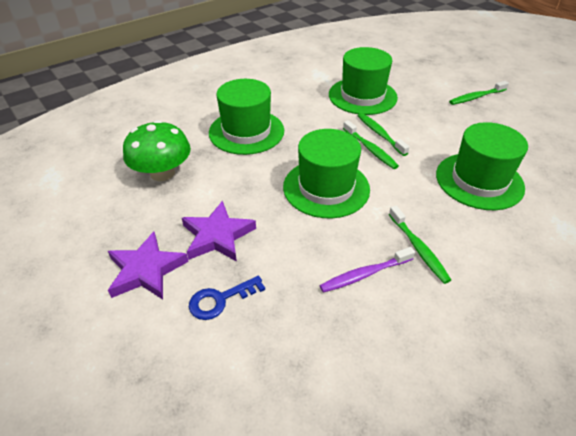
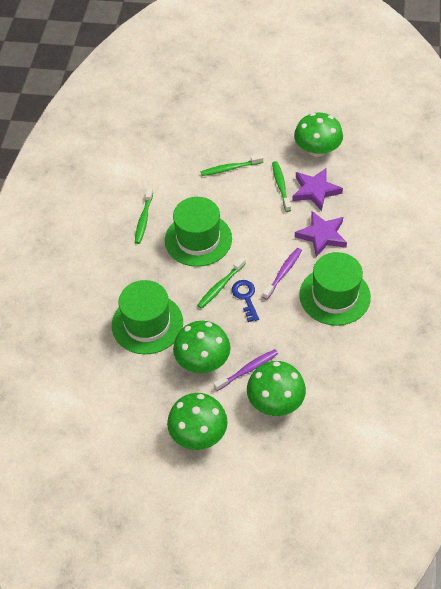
green hat: 4 -> 3
green mushroom: 1 -> 4
purple toothbrush: 1 -> 2

